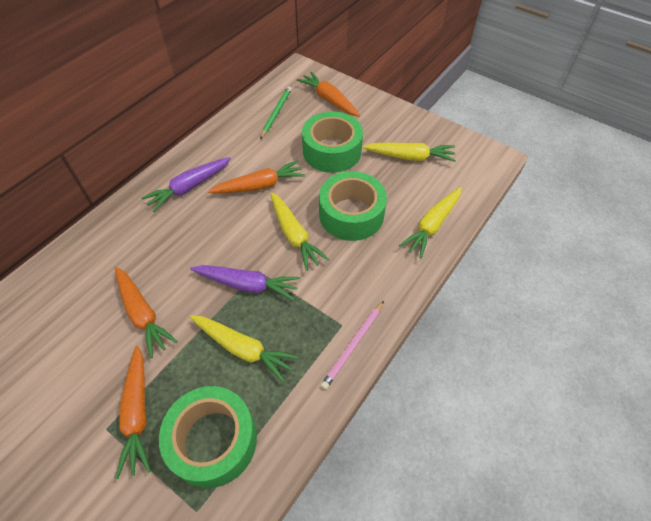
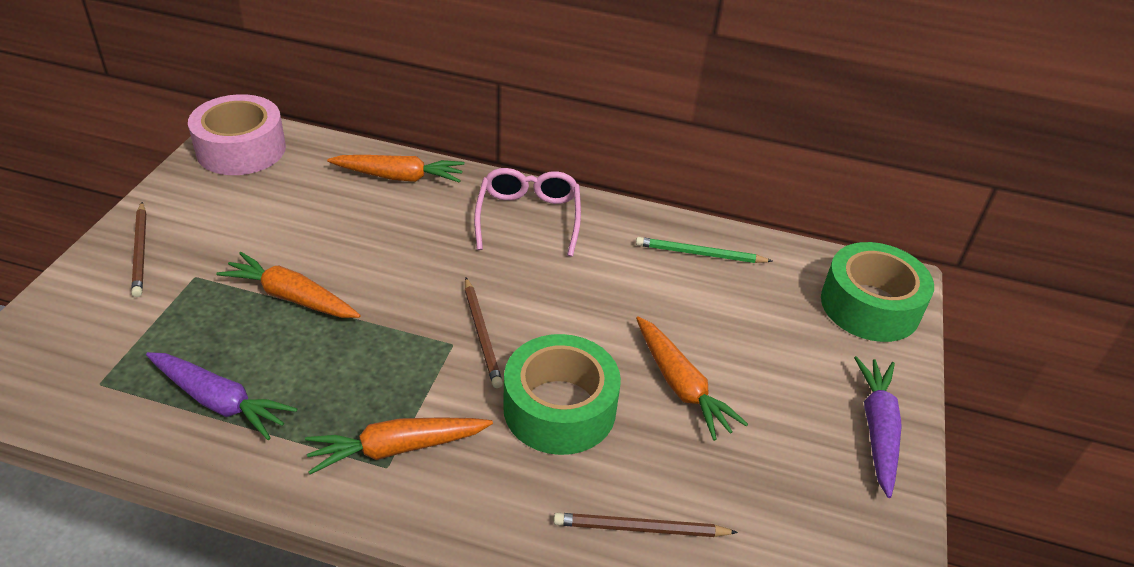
brown pencil: 0 -> 3
green tape: 3 -> 2
pink glasses: 0 -> 1
pink pencil: 1 -> 0
pink tape: 0 -> 1
yellow carrot: 4 -> 0

